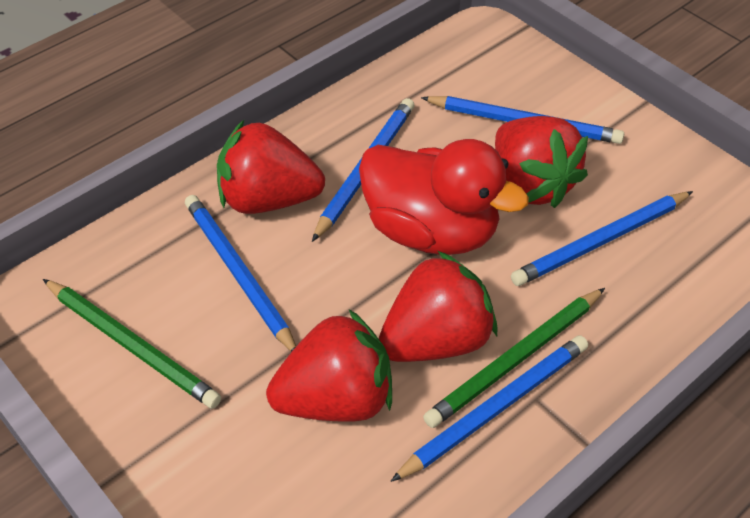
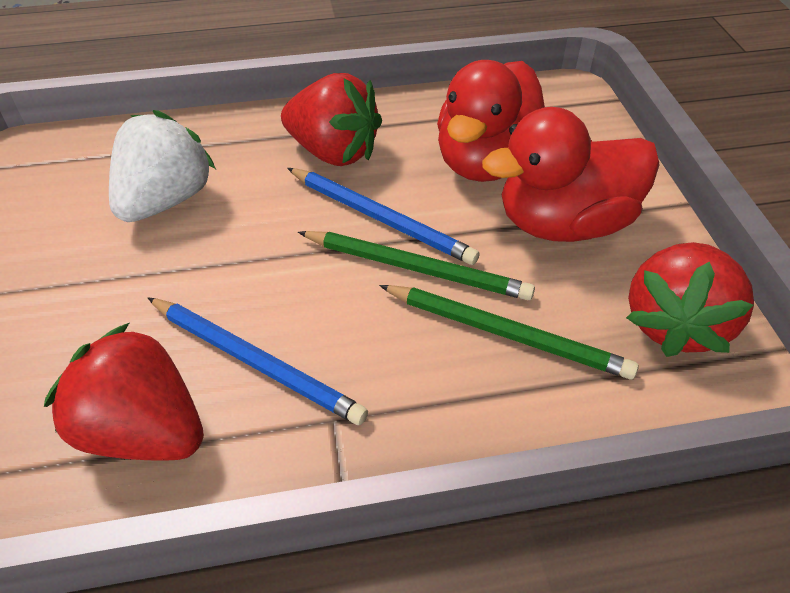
blue pencil: 5 -> 2
red duck: 1 -> 2
red strawberry: 4 -> 3
white strawberry: 0 -> 1

